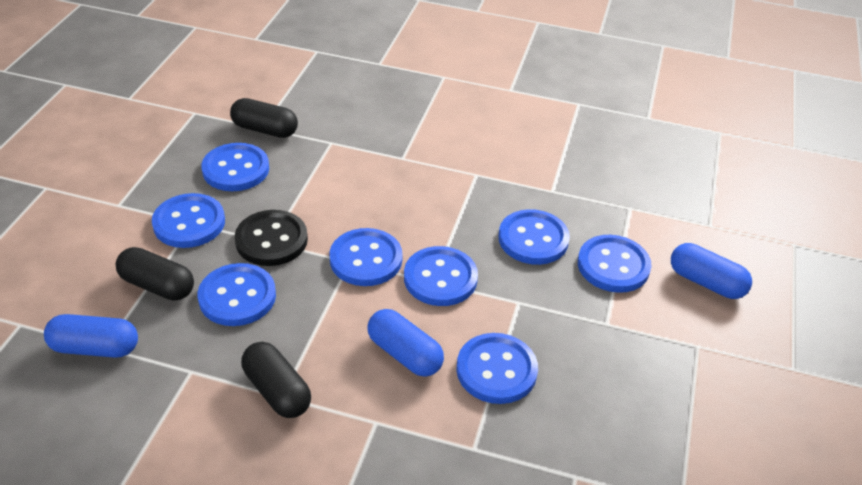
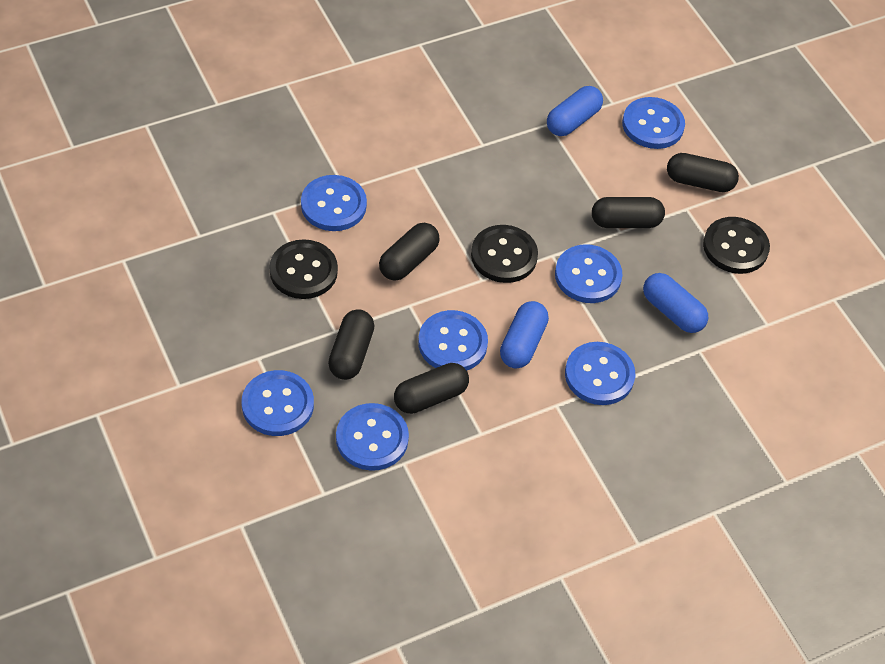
black button: 1 -> 3
black capsule: 3 -> 5
blue button: 8 -> 7

